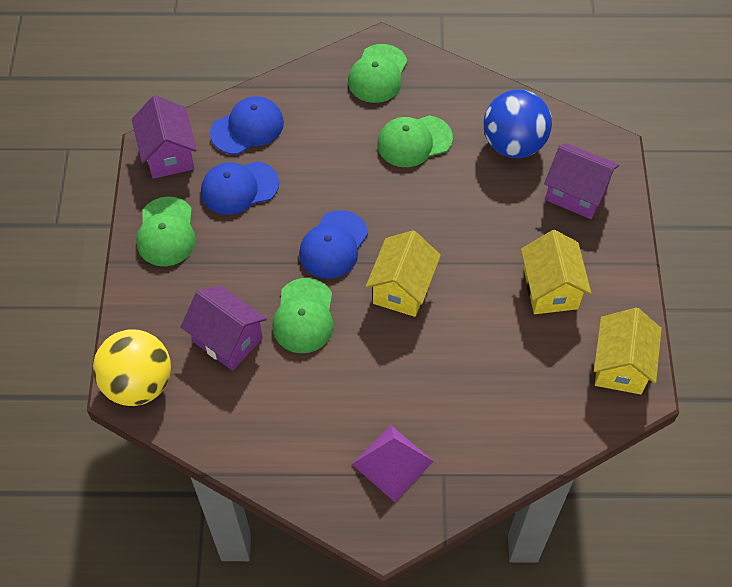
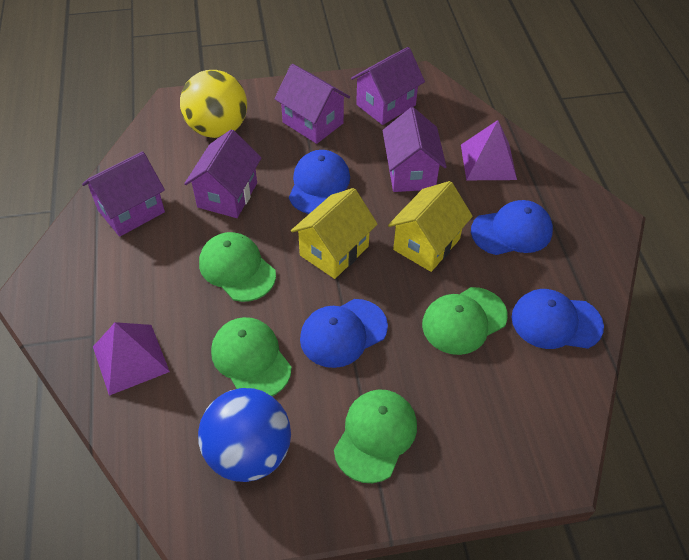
blue cap: 3 -> 4
purple house: 3 -> 5
purple pyramid: 1 -> 2
yellow house: 3 -> 2

